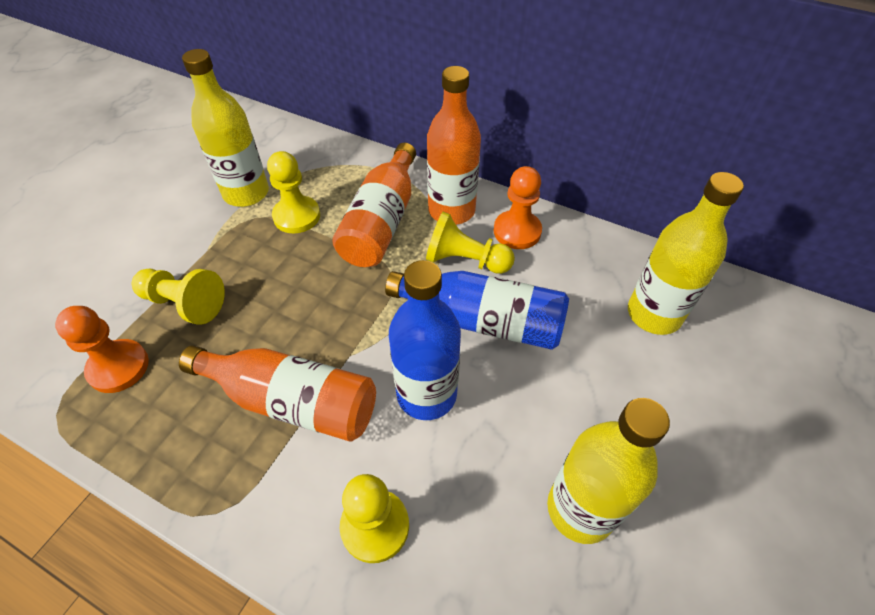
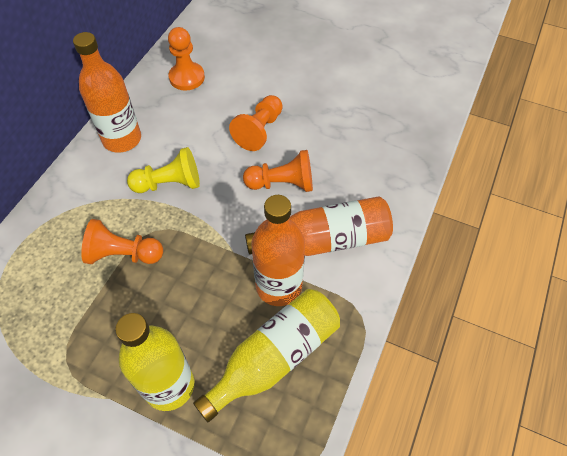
blue bottle: 2 -> 0
orange pawn: 2 -> 4
yellow bottle: 3 -> 2
yellow pawn: 4 -> 1

